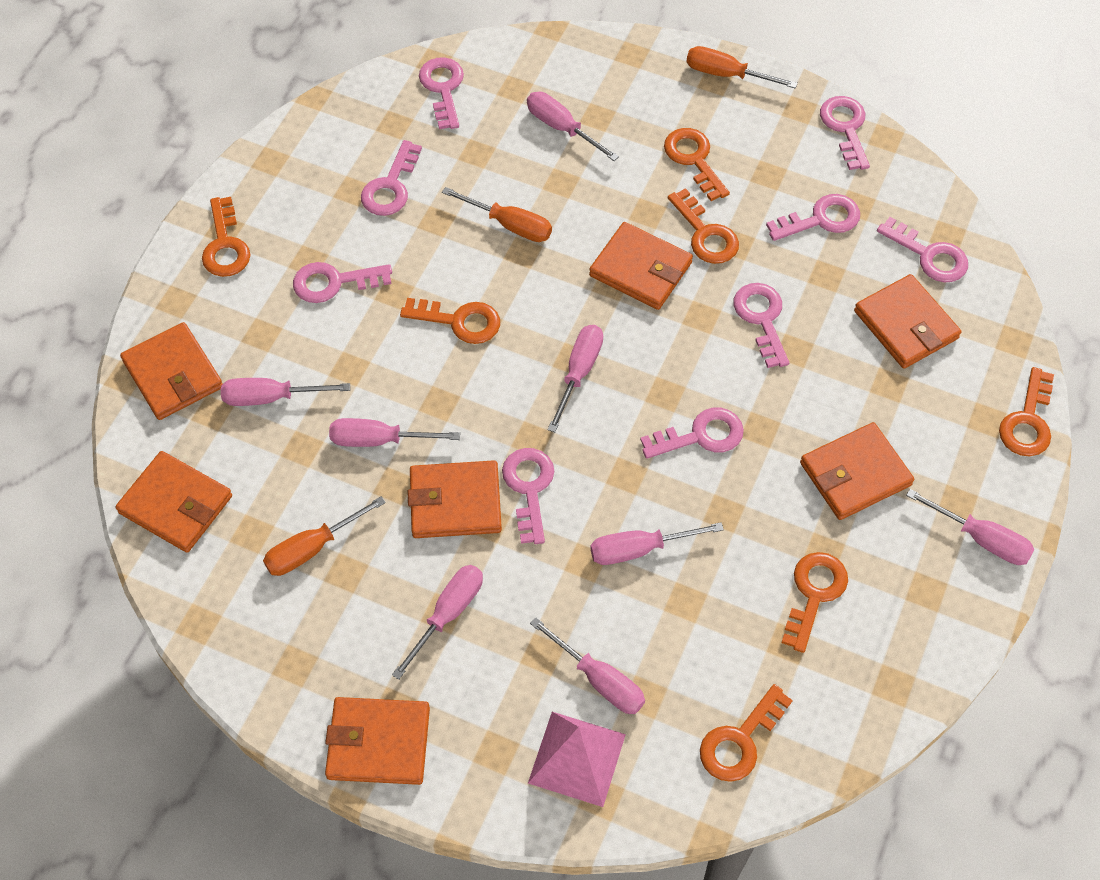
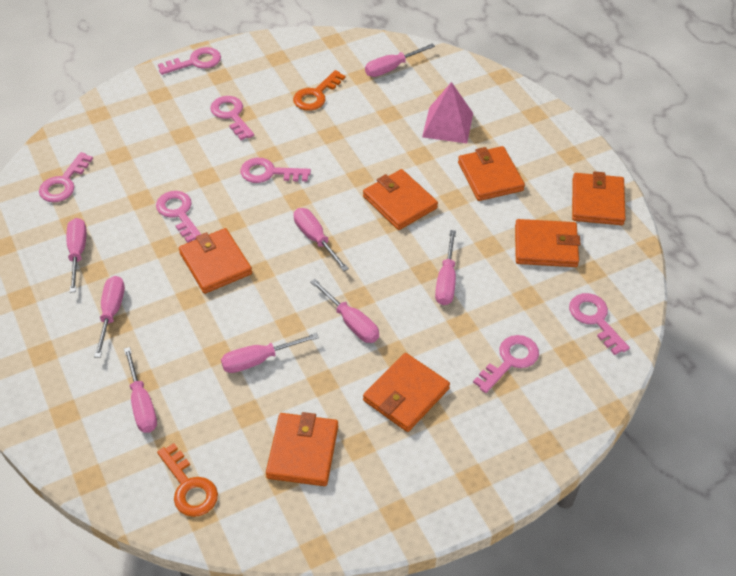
orange key: 7 -> 2
orange screwdriver: 3 -> 0
pink key: 9 -> 7

